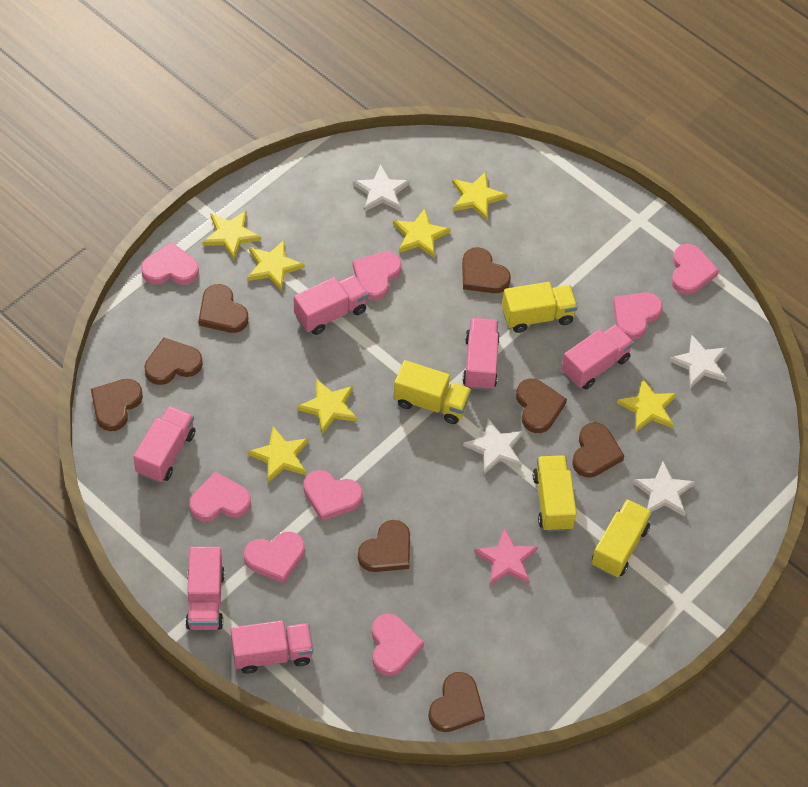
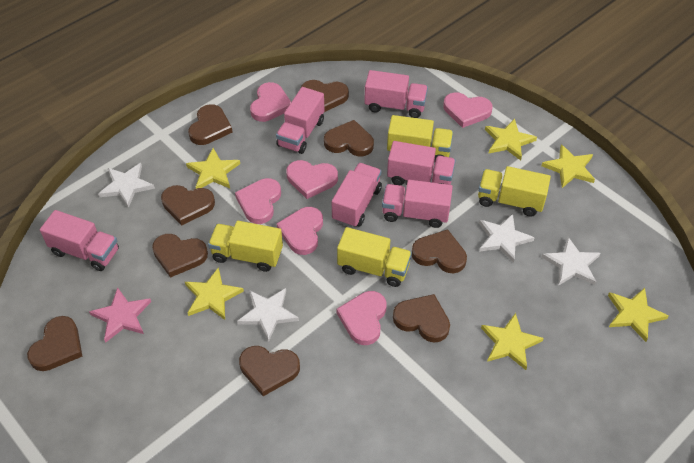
brown heart: 8 -> 9
pink heart: 8 -> 6
yellow star: 7 -> 6

